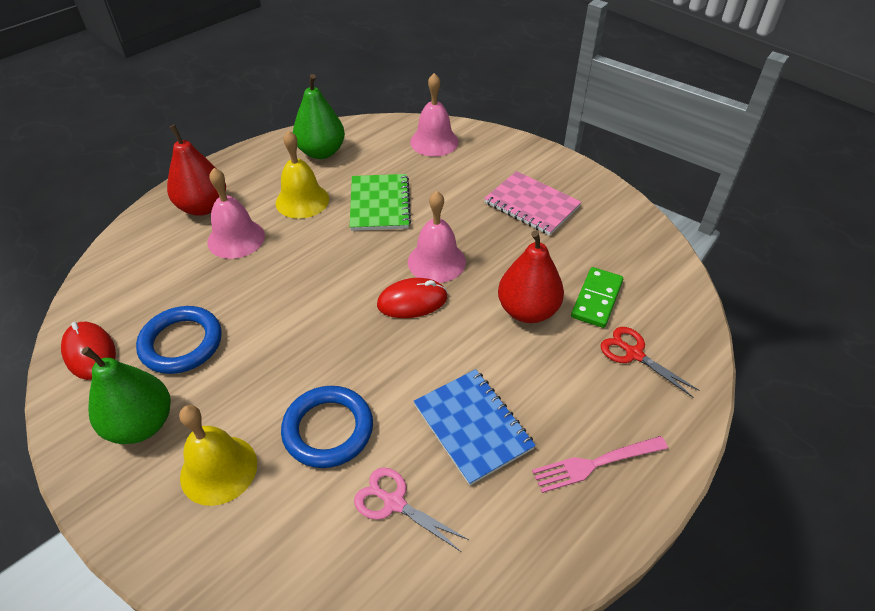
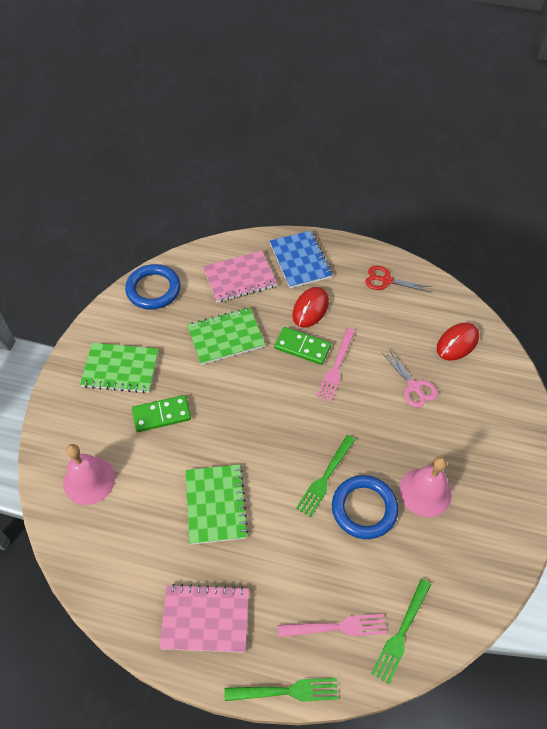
green domino: 1 -> 2
green fork: 0 -> 3
green notebook: 1 -> 3
green pear: 2 -> 0
pink bell: 3 -> 2
pink fork: 1 -> 2
pink notebook: 1 -> 2
red pear: 2 -> 0
yellow bell: 2 -> 0

